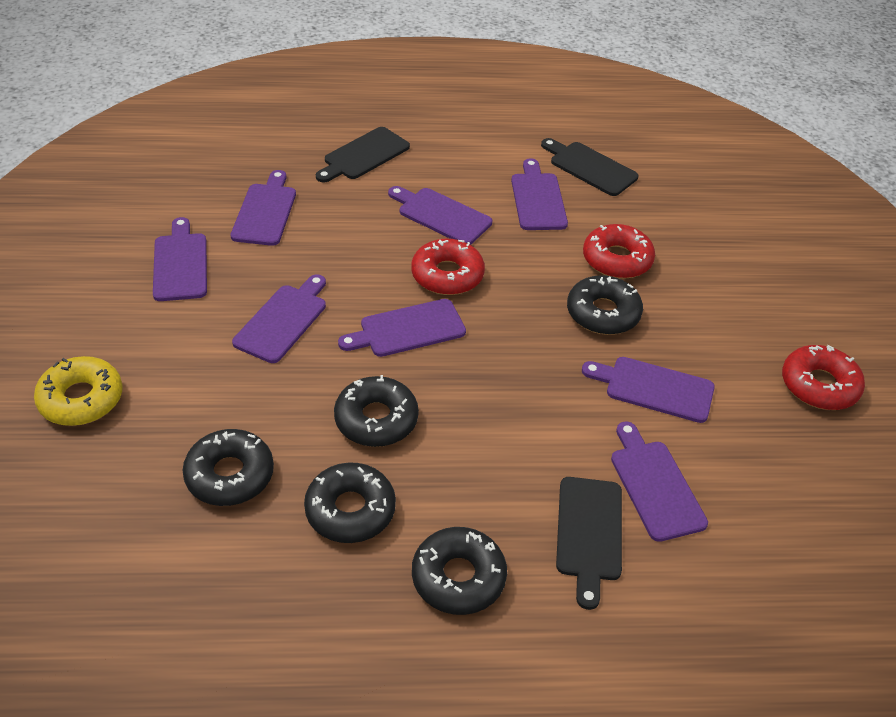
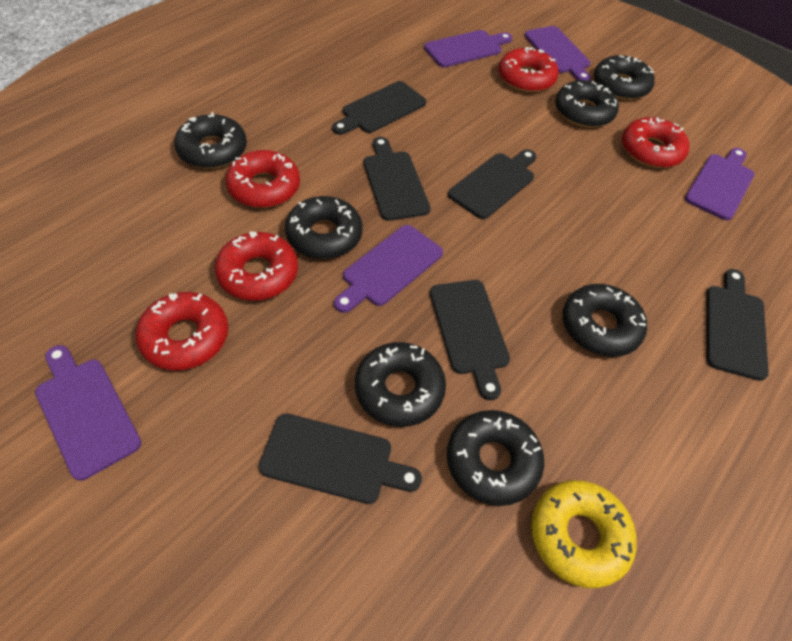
black cutting board: 3 -> 6
black donut: 5 -> 7
purple cutting board: 8 -> 5
red donut: 3 -> 5

